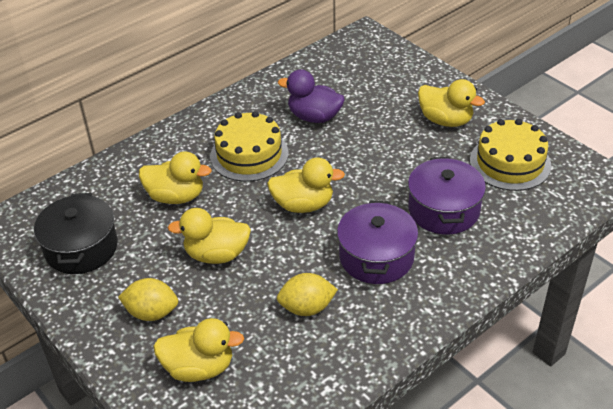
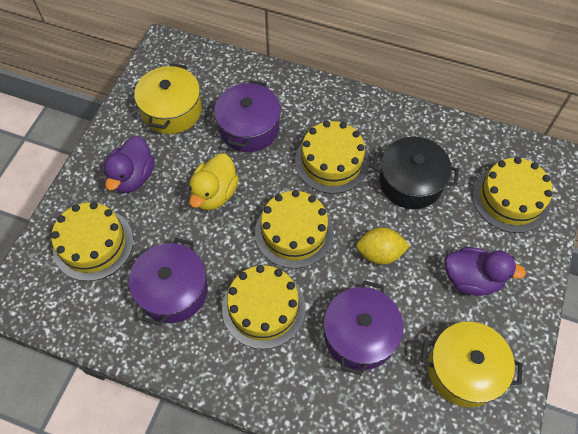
purple duck: 1 -> 2
purple pot: 2 -> 3
yellow cake: 2 -> 5
yellow duck: 5 -> 1
yellow lemon: 2 -> 1
yellow pot: 0 -> 2

